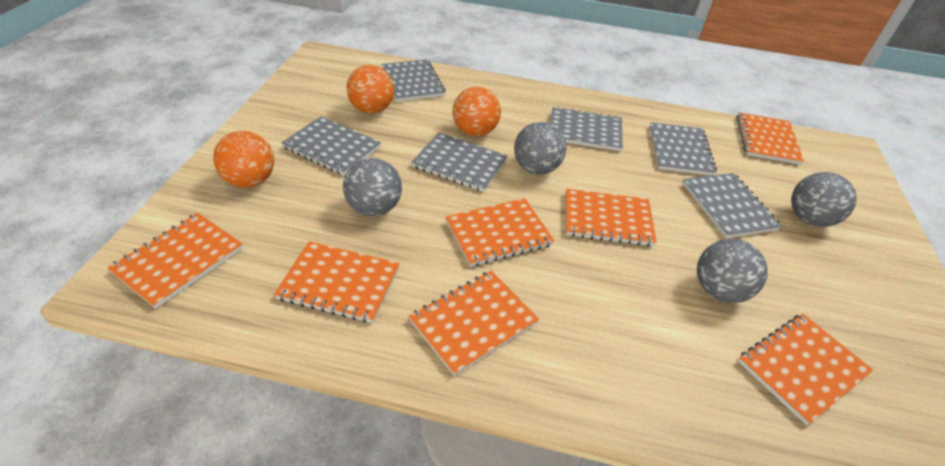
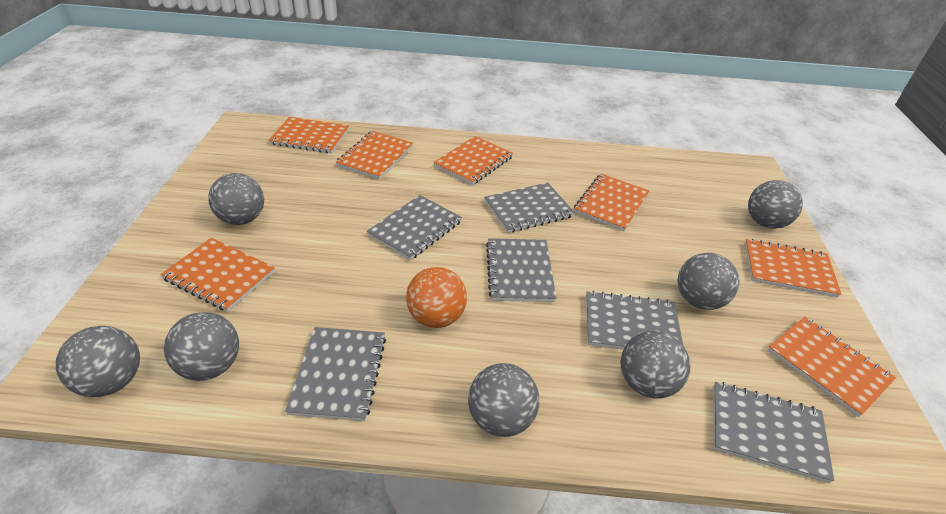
grey ball: 4 -> 7
orange ball: 3 -> 1

